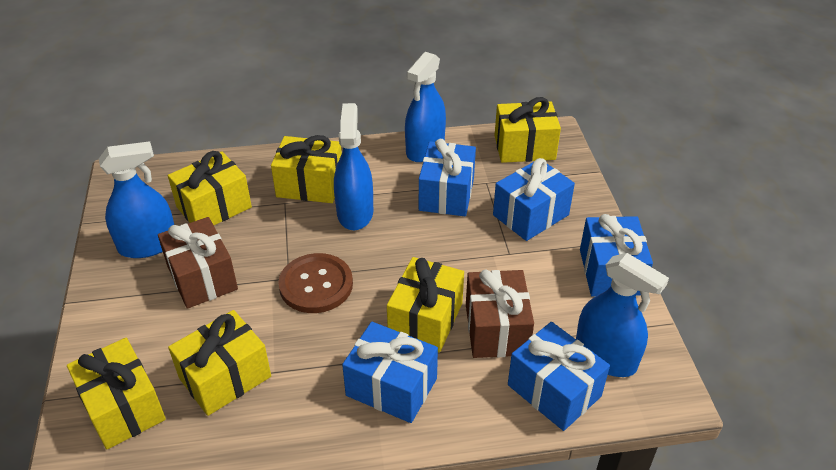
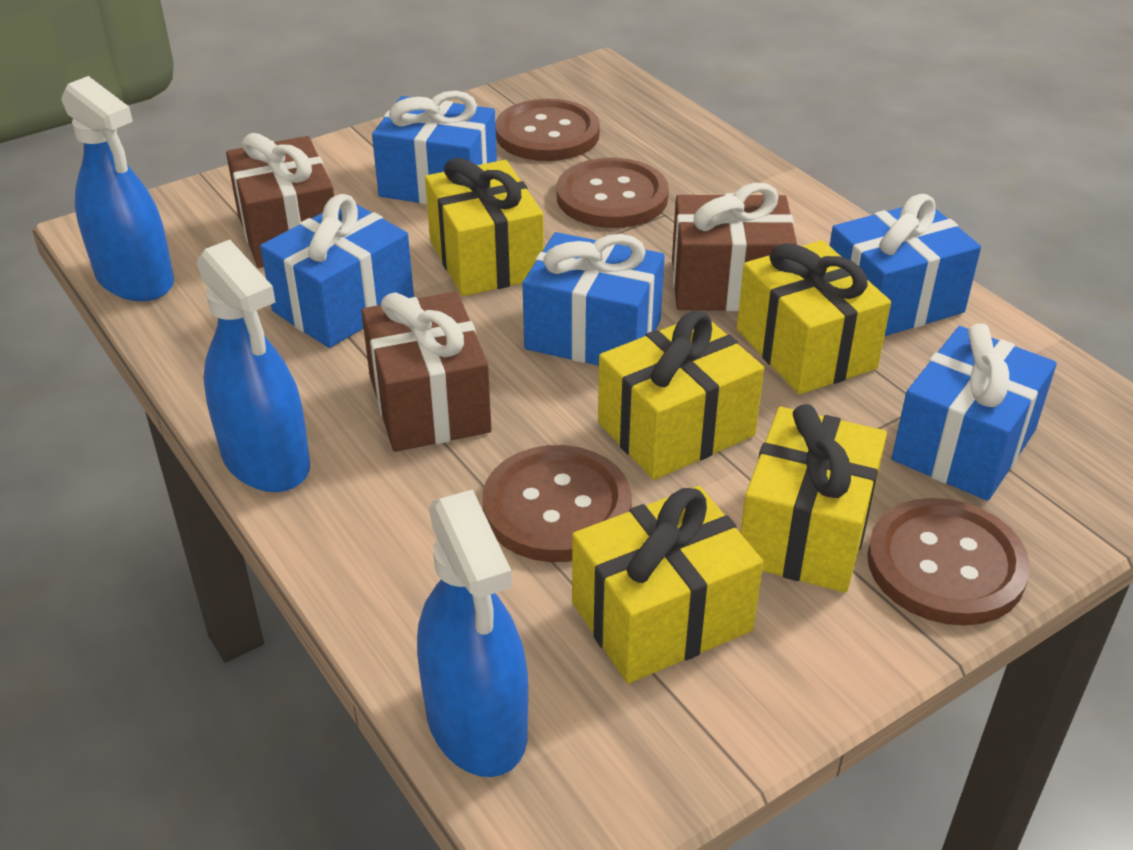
blue spray bottle: 4 -> 3
brown button: 1 -> 4
brown gift: 2 -> 3
yellow gift: 6 -> 5

